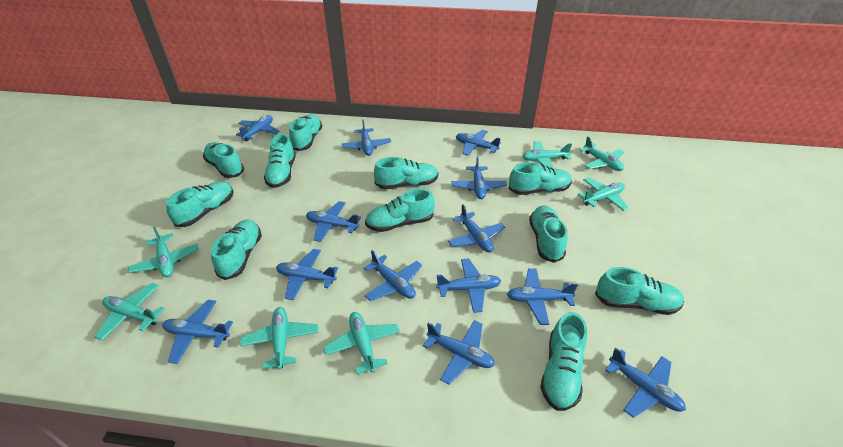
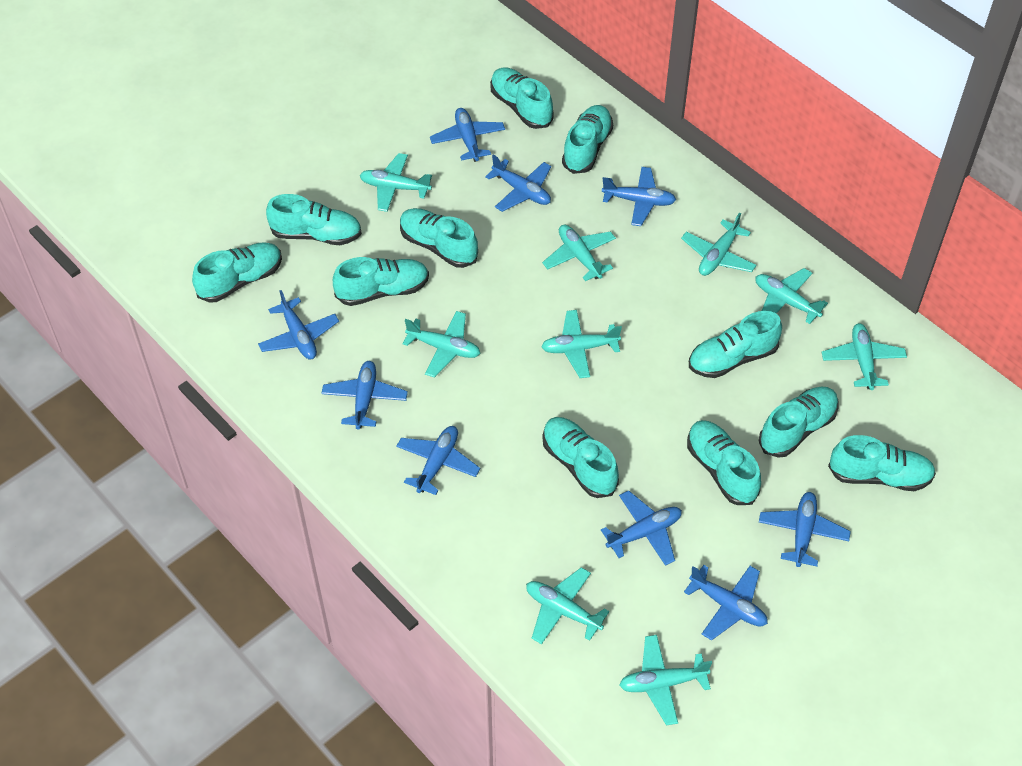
blue plane: 13 -> 9
turquoise plane: 7 -> 9

